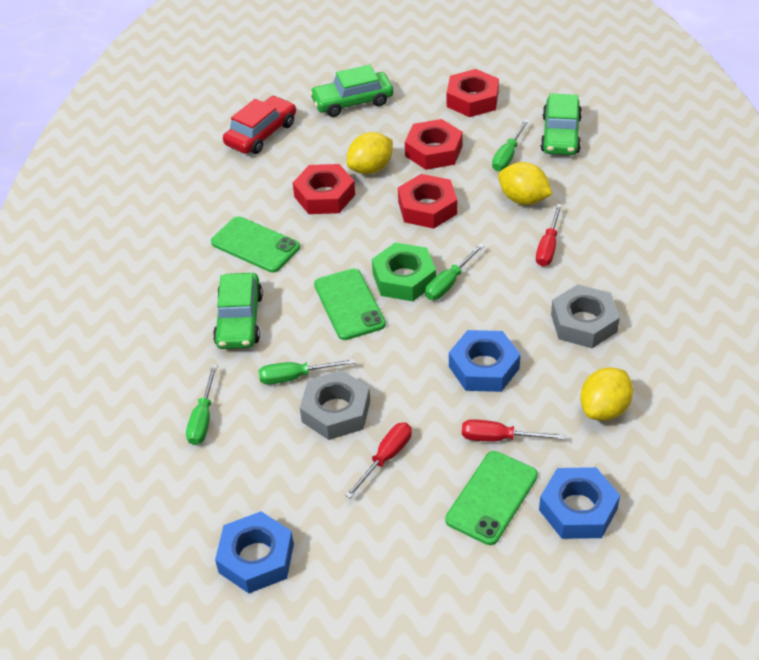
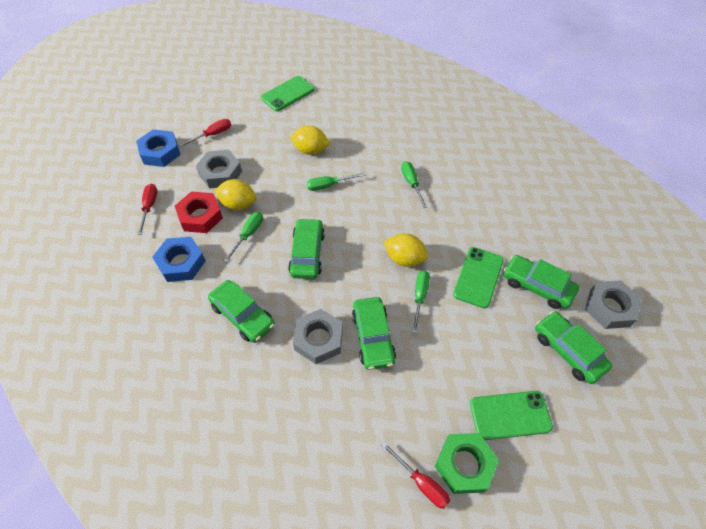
blue nut: 3 -> 2
green car: 3 -> 5
grey nut: 2 -> 3
red car: 1 -> 0
red nut: 4 -> 1

